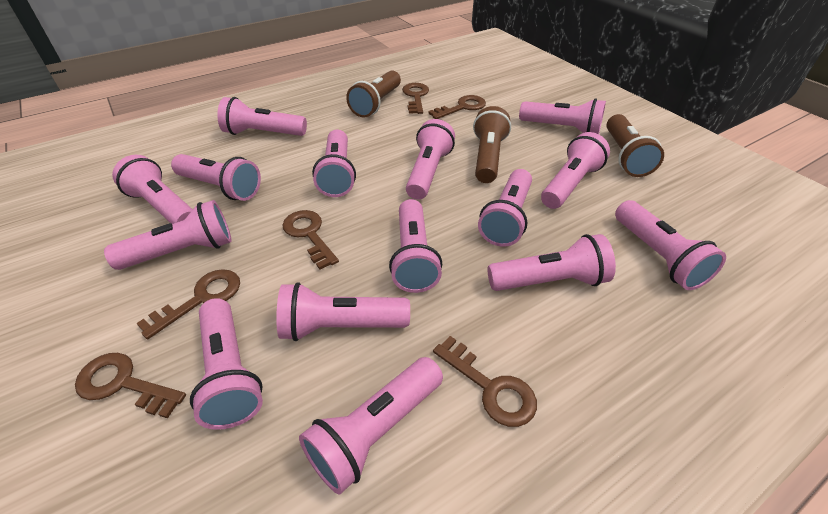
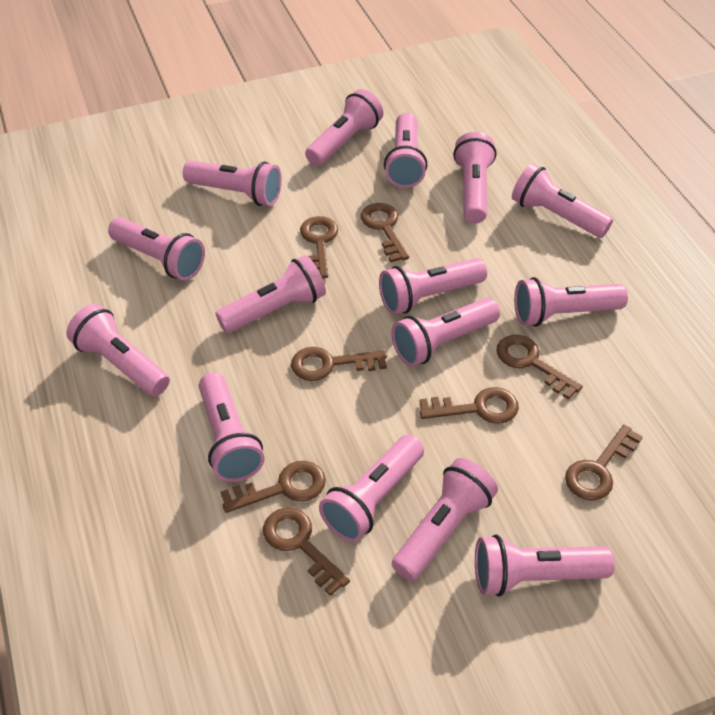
brown flashlight: 3 -> 0
brown key: 6 -> 8

